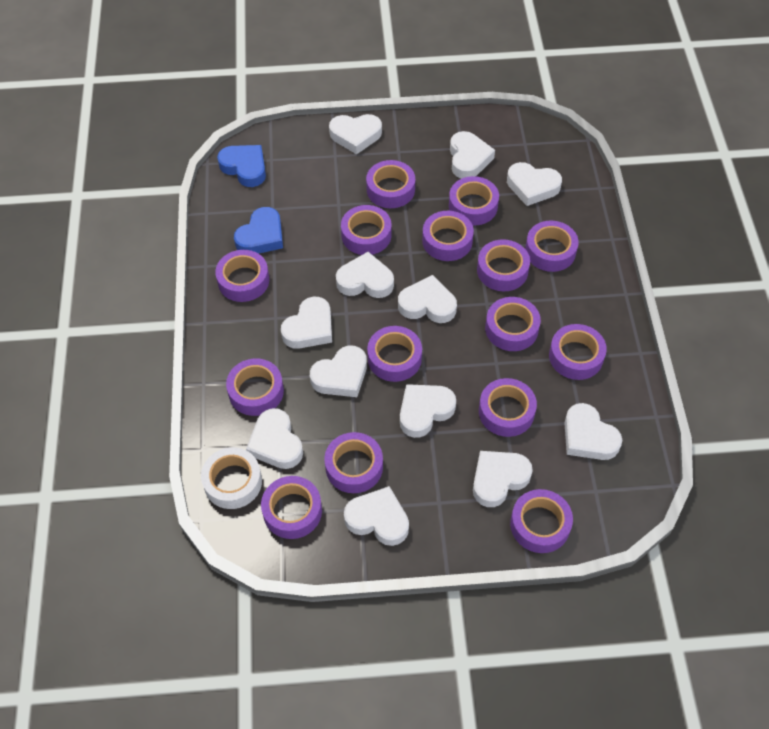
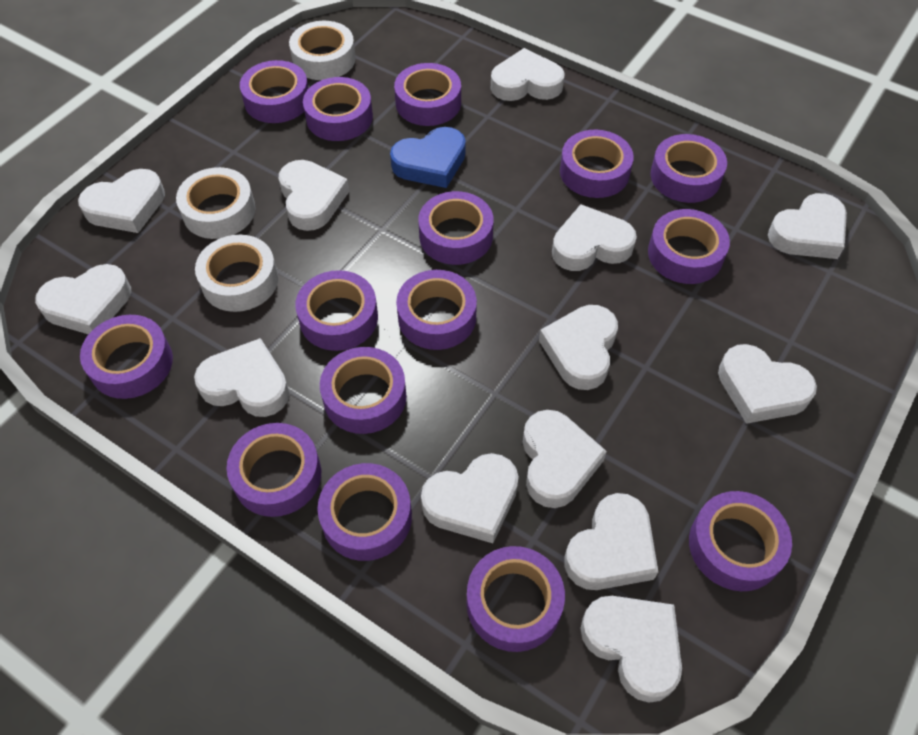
blue heart: 2 -> 1
white heart: 12 -> 13
white tape: 1 -> 3

